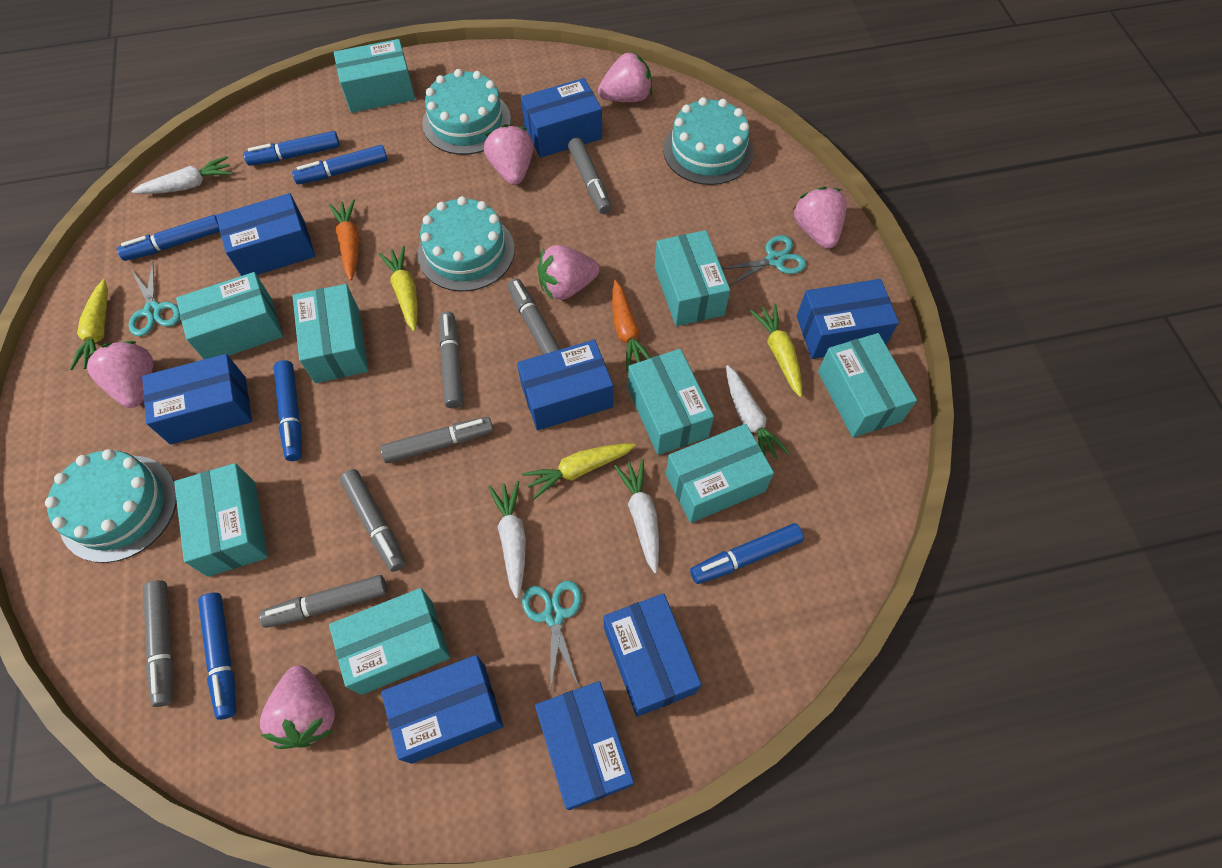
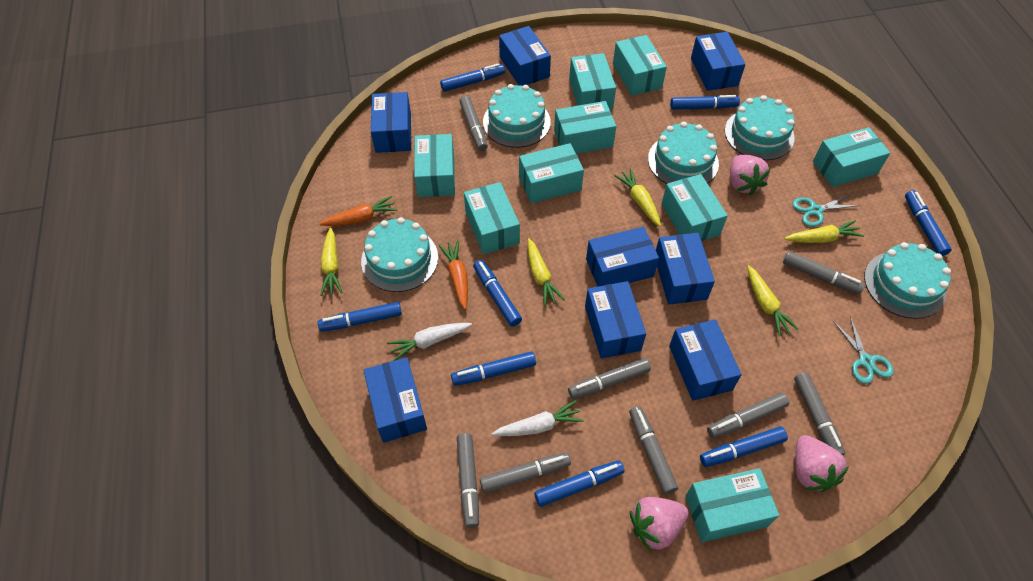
blue marker: 6 -> 8
grey marker: 7 -> 8
pink strawberry: 6 -> 3
turquoise cake: 4 -> 5
turquoise scissors: 3 -> 2
white carrot: 4 -> 2
yellow carrot: 4 -> 5

